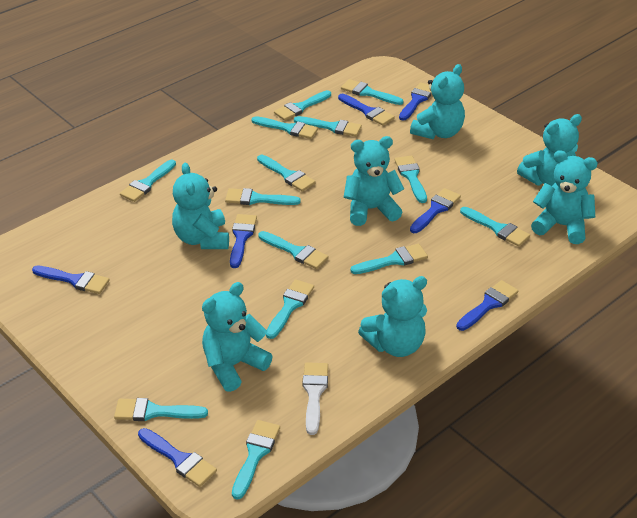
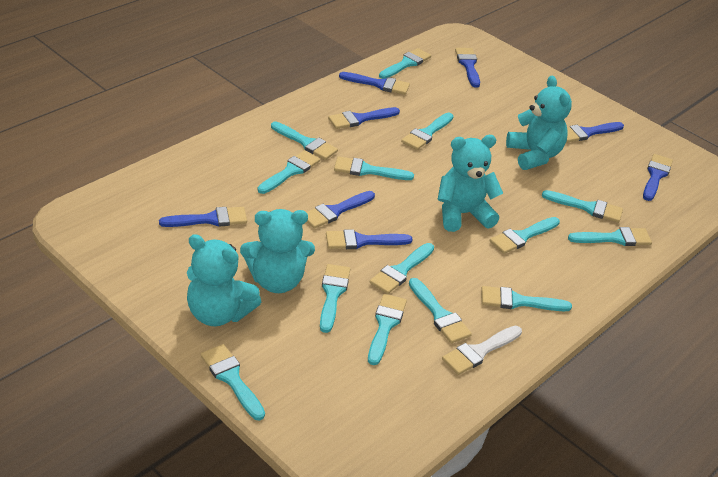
blue brush: 7 -> 8
turquoise teddy bear: 7 -> 4

